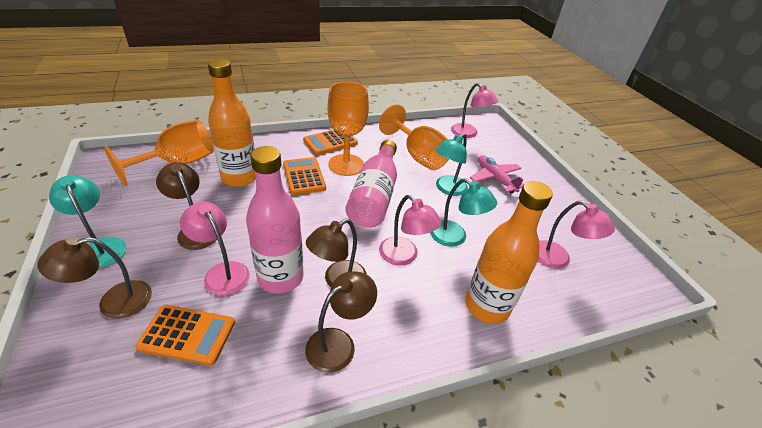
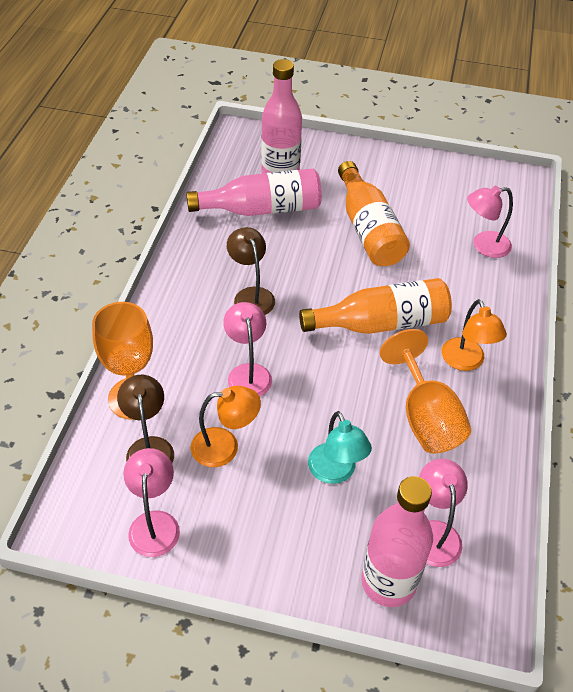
brown lamp: 4 -> 2
orange calculator: 3 -> 0
orange goblet: 3 -> 2
orange lamp: 0 -> 2
pink bottle: 2 -> 3
pink plane: 1 -> 0
turquoise lamp: 3 -> 1

